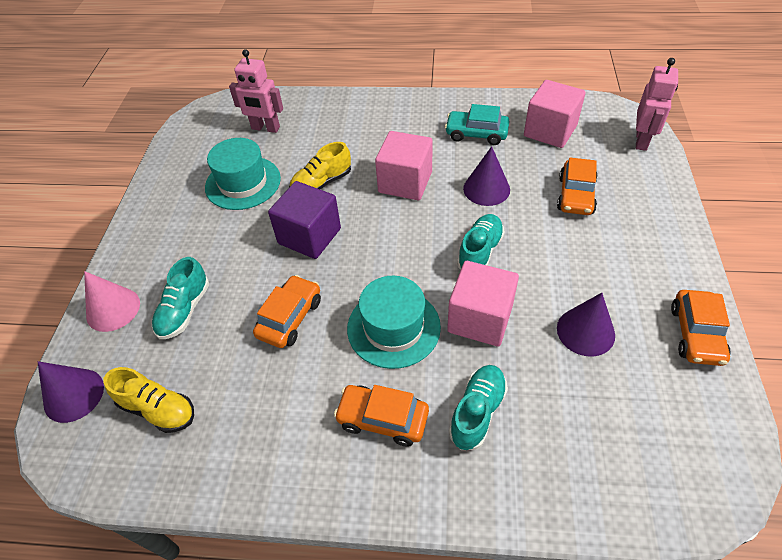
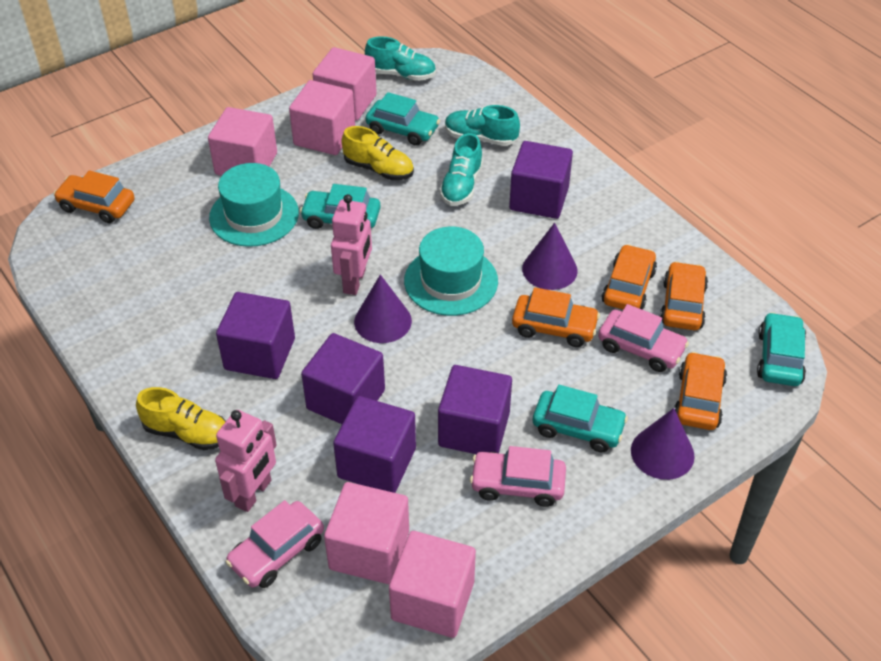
orange car: 4 -> 5
pink car: 0 -> 3
pink cone: 1 -> 0
pink cube: 3 -> 5
purple cube: 1 -> 5
turquoise car: 1 -> 4

